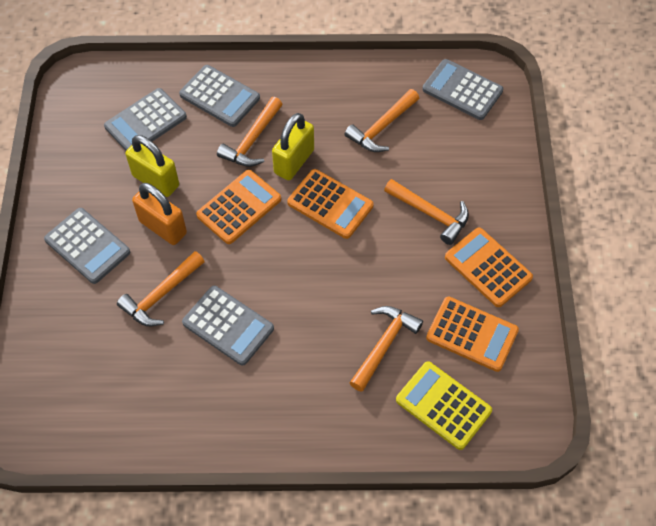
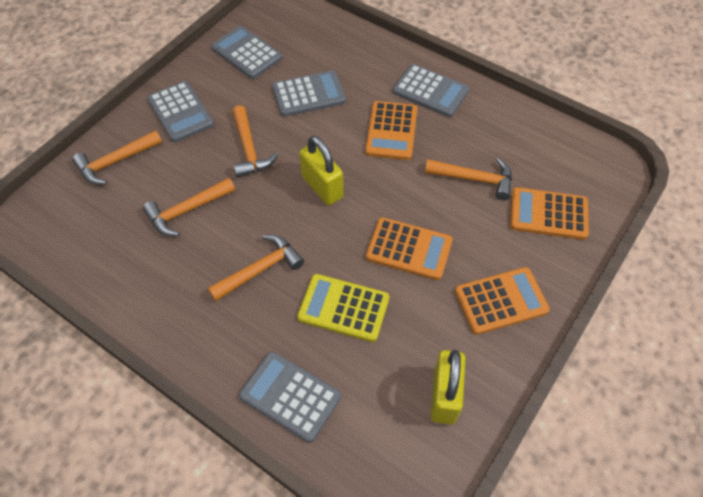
orange padlock: 1 -> 0

